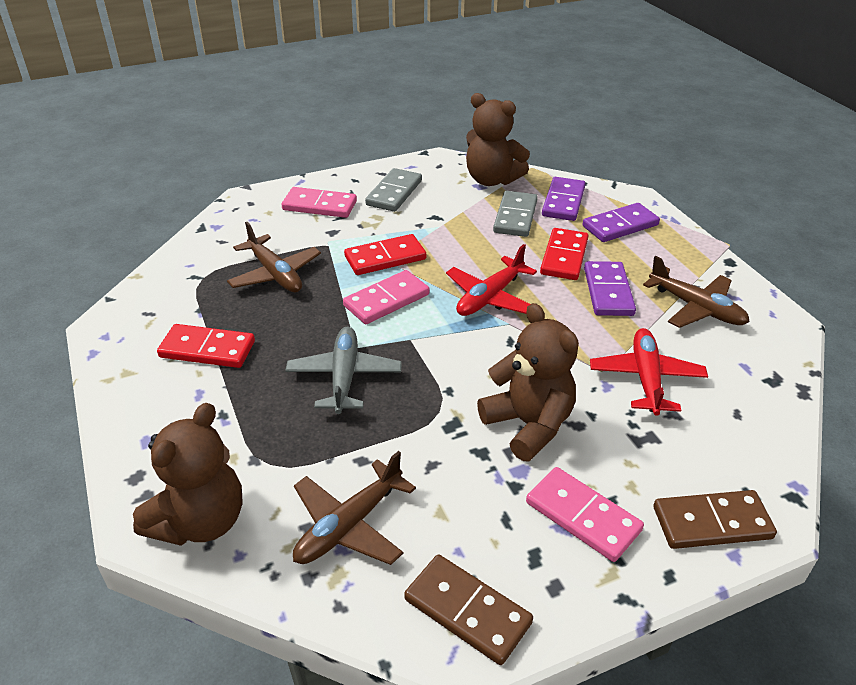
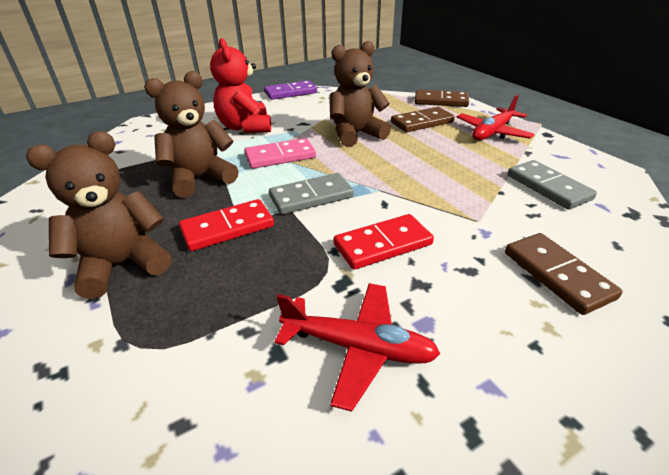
brown domino: 2 -> 3
brown plane: 3 -> 0
grey plane: 1 -> 0
pink domino: 3 -> 1
purple domino: 3 -> 1
red domino: 3 -> 2
red teddy bear: 0 -> 1

